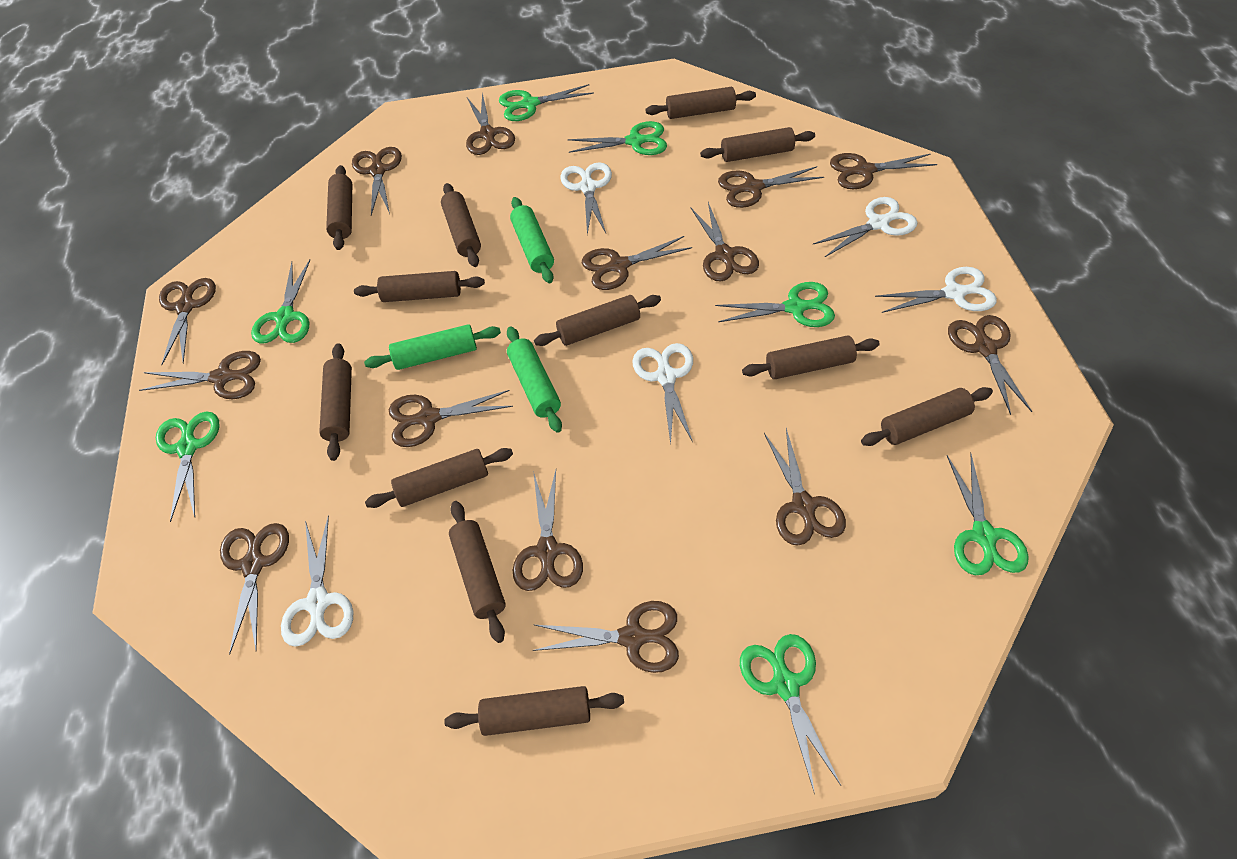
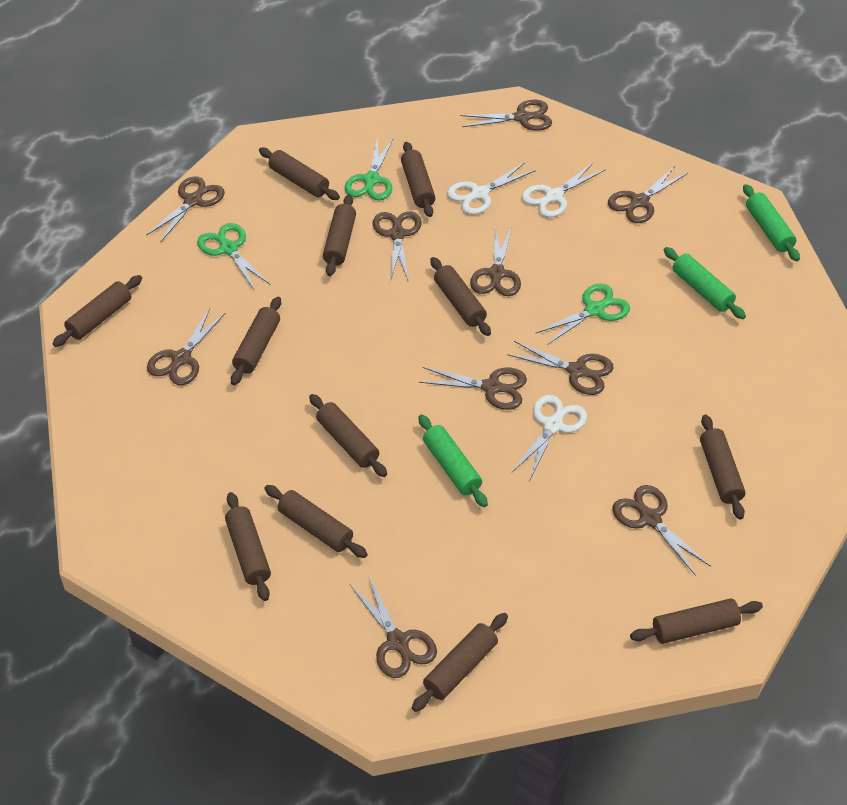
brown scissors: 14 -> 10
green scissors: 7 -> 3
white scissors: 5 -> 3

